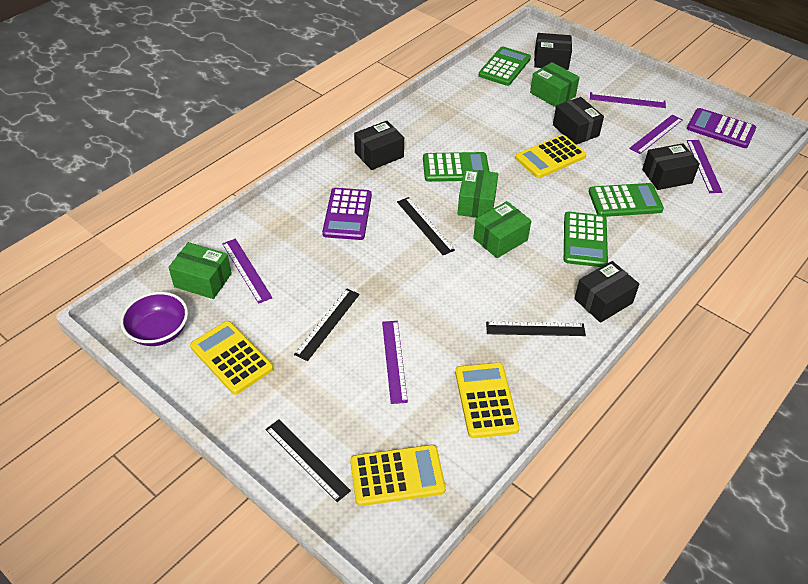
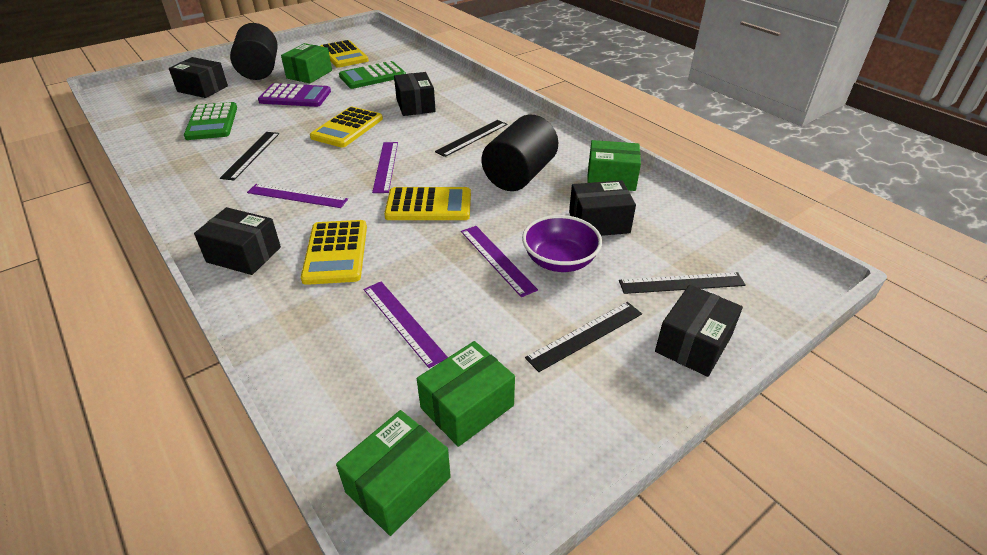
black cylinder: 0 -> 2
green calculator: 4 -> 2
purple calculator: 2 -> 1
purple ruler: 5 -> 4

